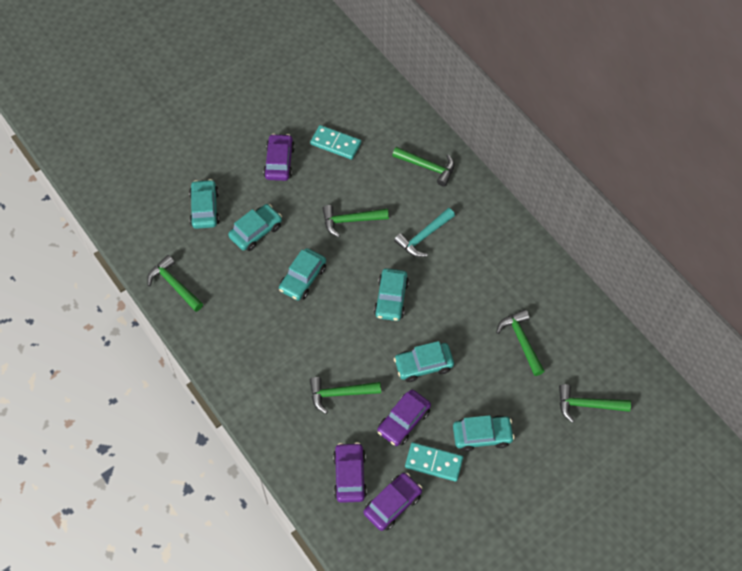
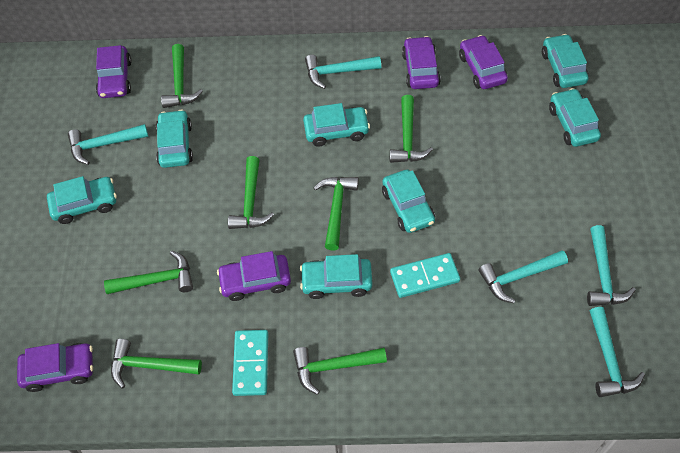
green hammer: 6 -> 7
purple car: 4 -> 5
turquoise car: 6 -> 7
turquoise hammer: 1 -> 5

